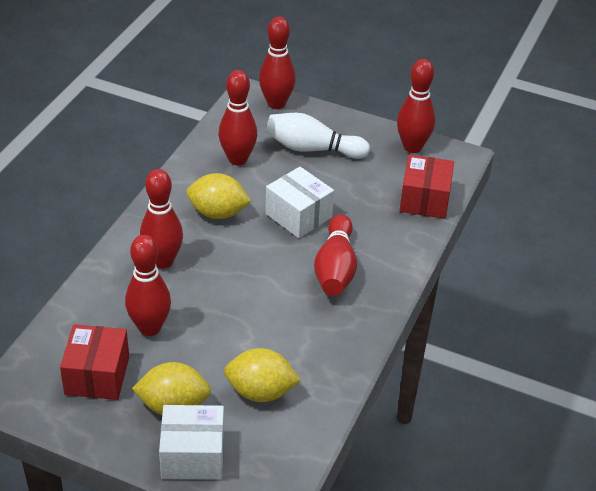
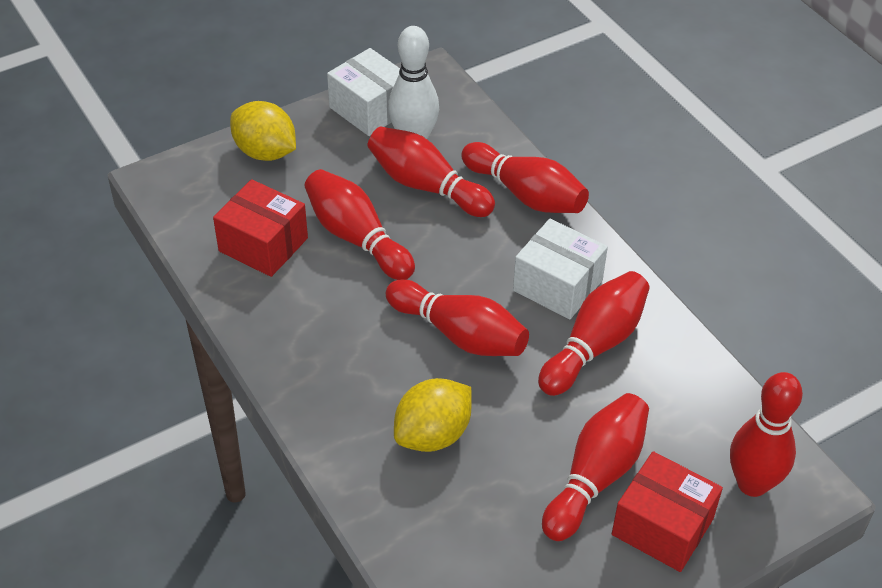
red bowling pin: 6 -> 7
yellow lemon: 3 -> 2

